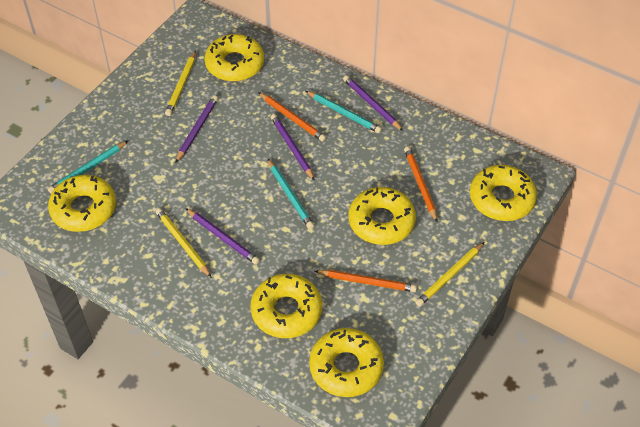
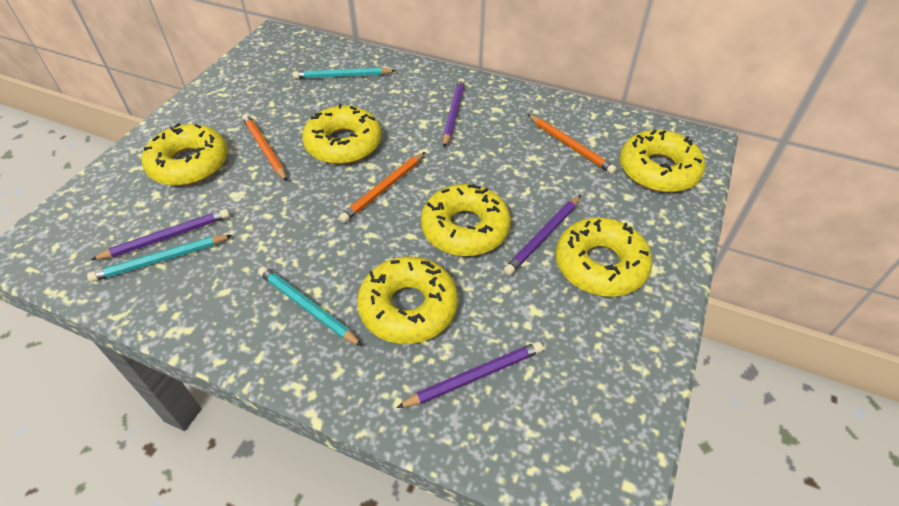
yellow pencil: 3 -> 0

